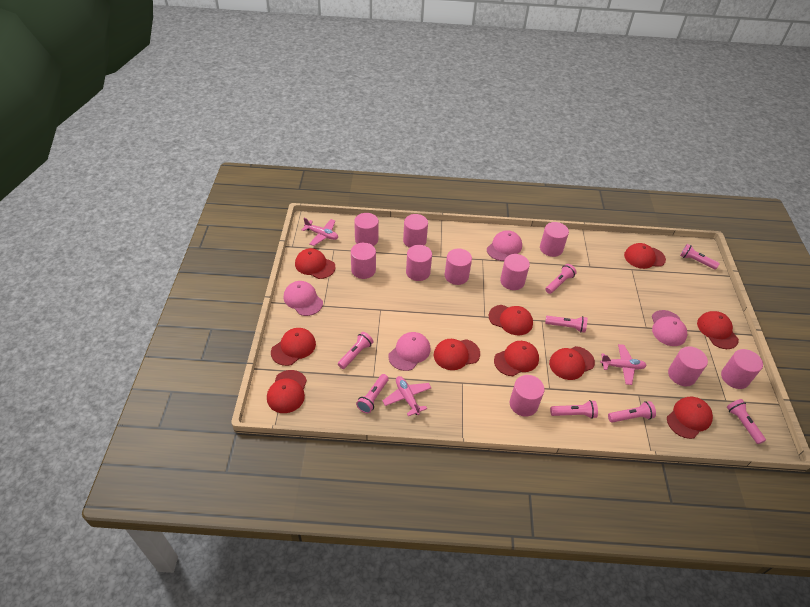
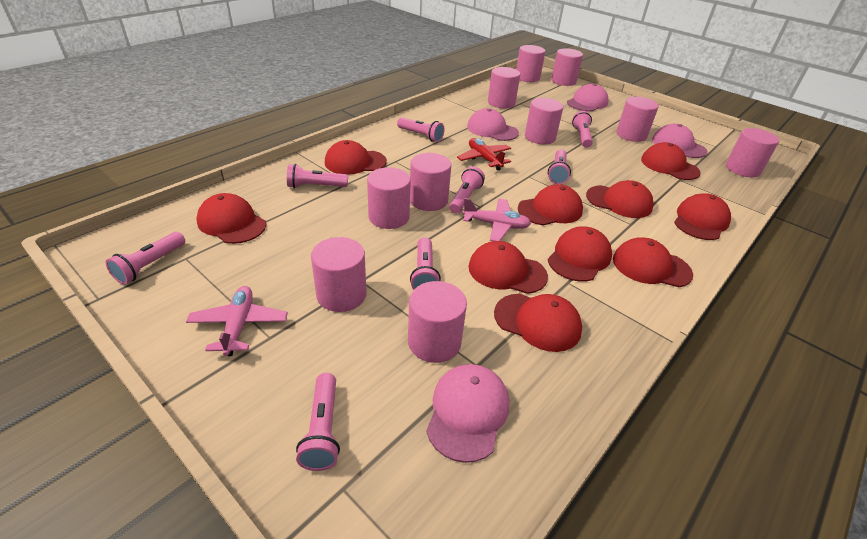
pink plane: 3 -> 2
red plane: 0 -> 1

